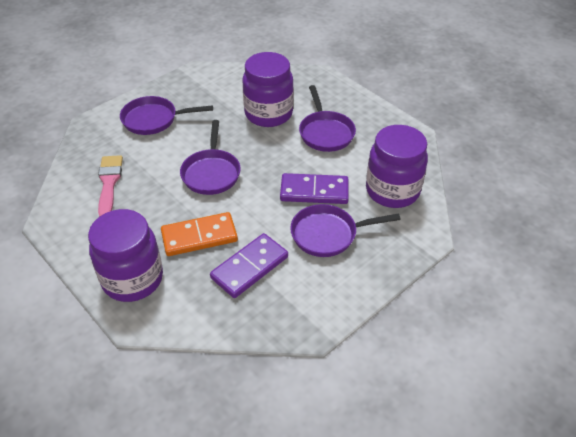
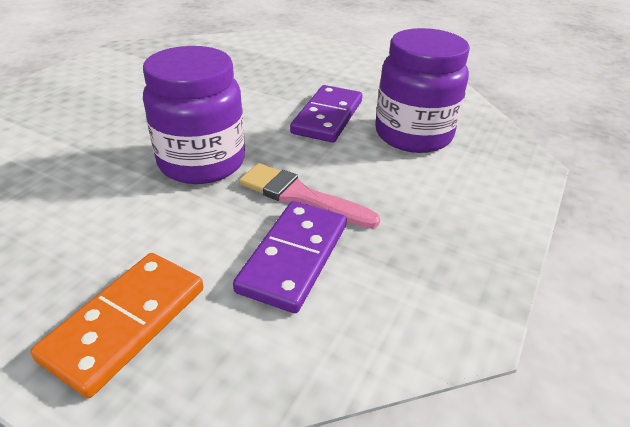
purple jar: 3 -> 2
purple pan: 4 -> 0

